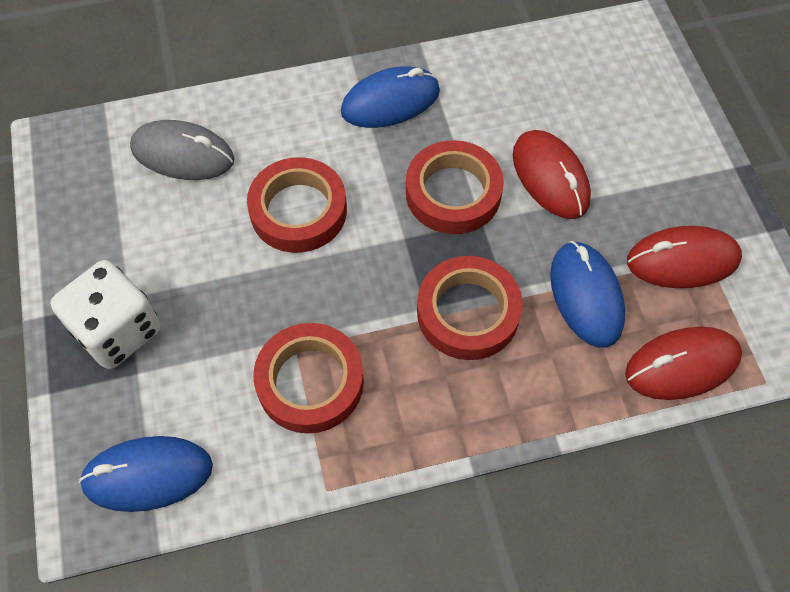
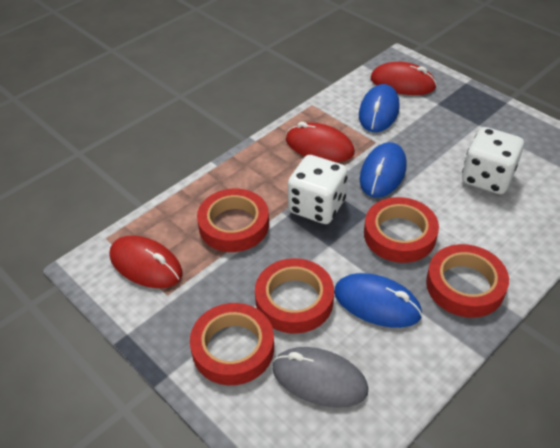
red tape: 4 -> 5
white dice: 1 -> 2

